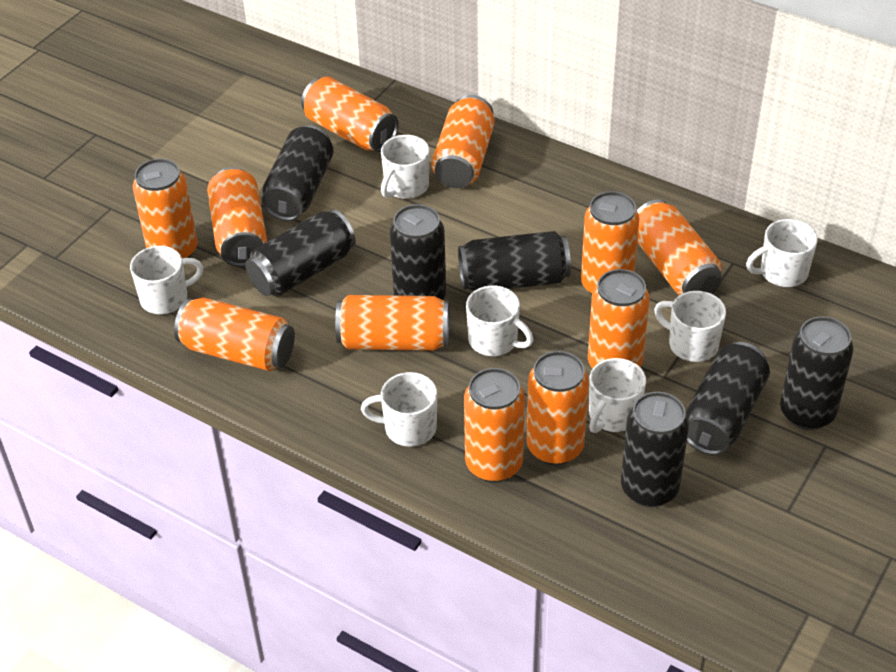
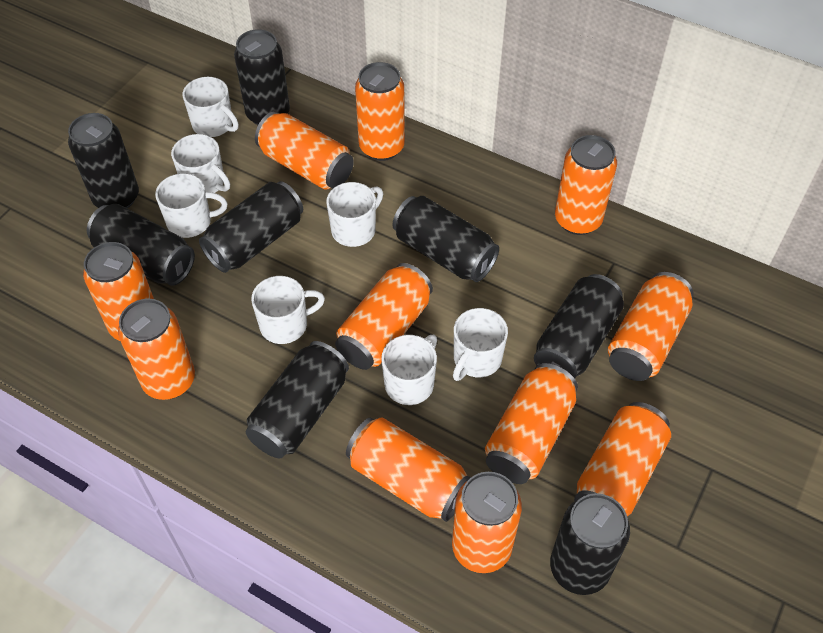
black can: 7 -> 8

